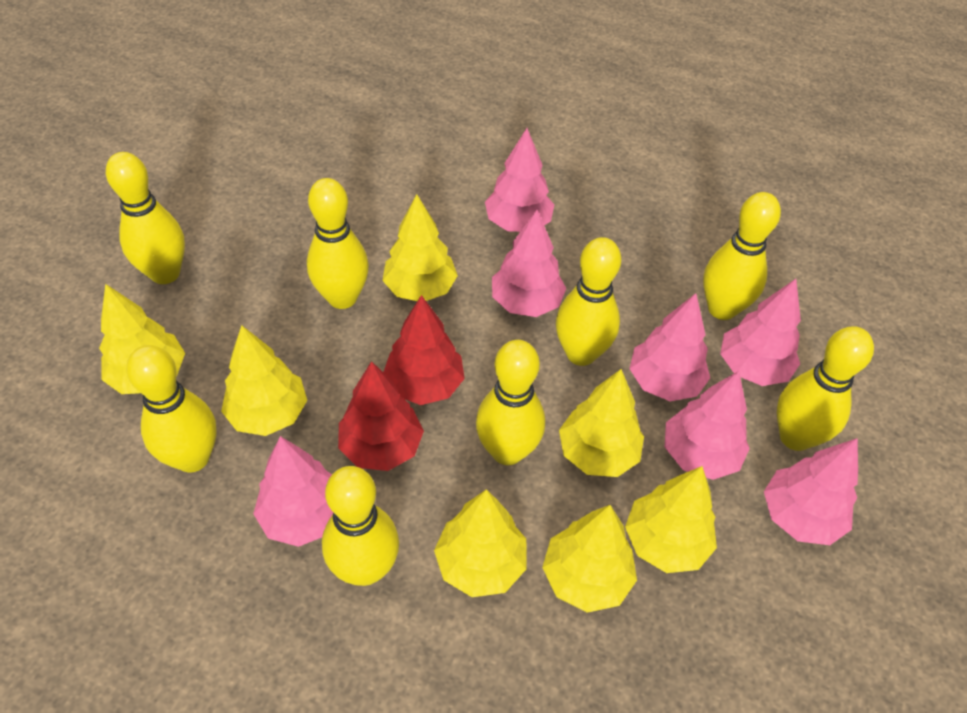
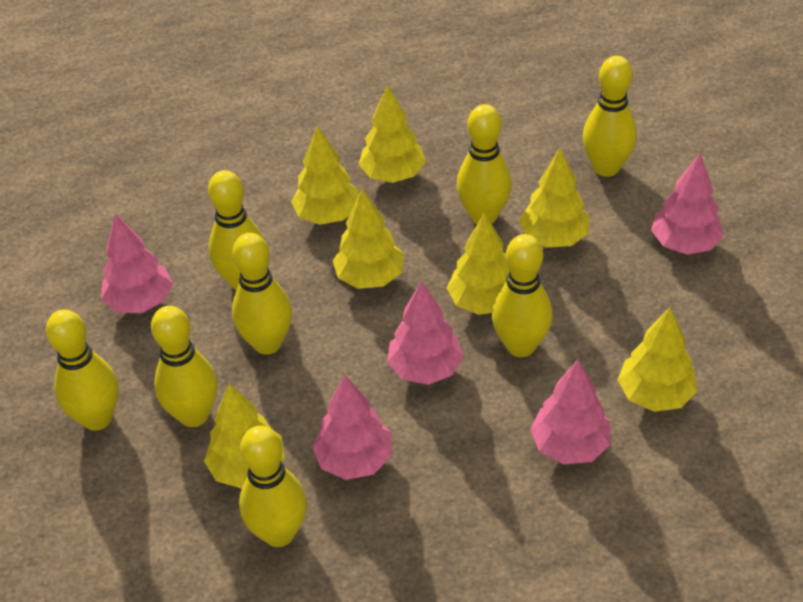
pink tree: 7 -> 5
red tree: 2 -> 0

